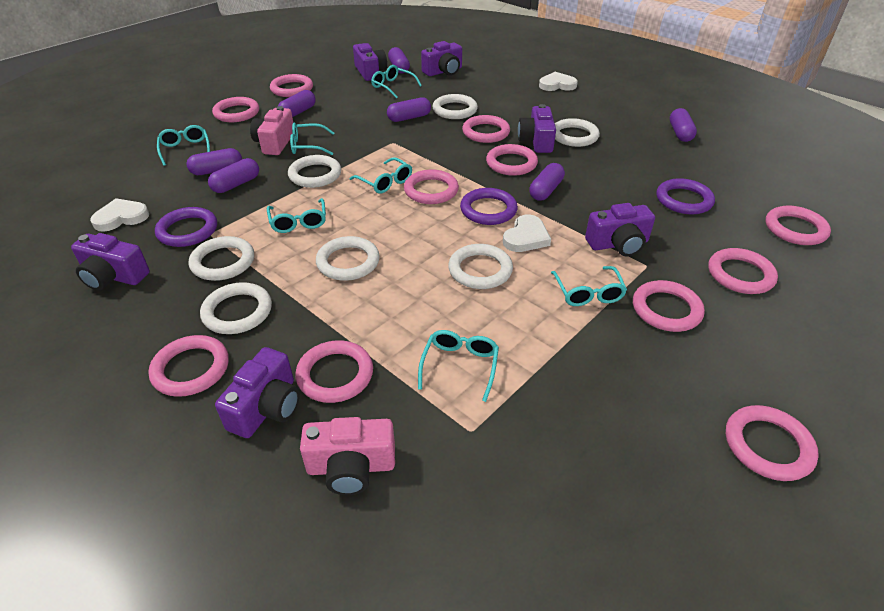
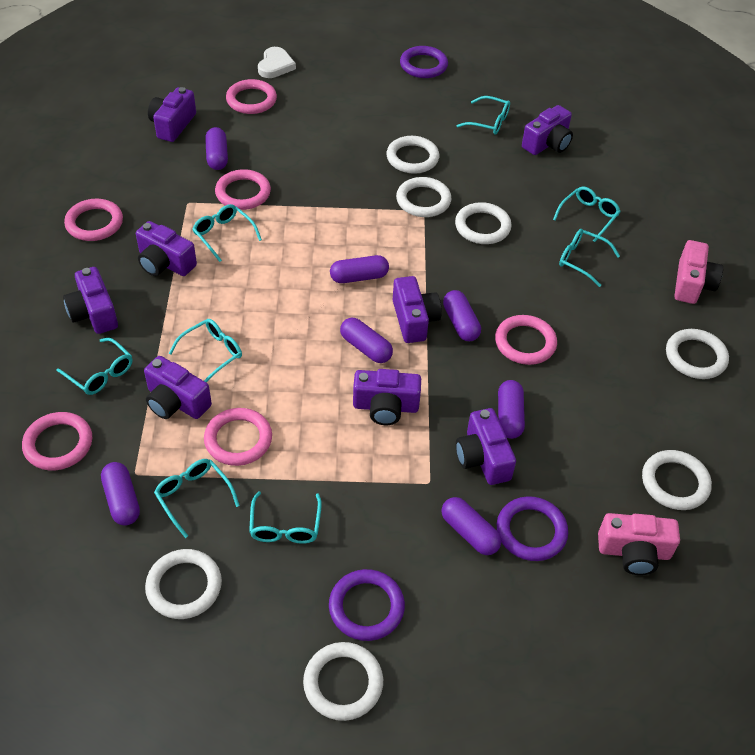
pink ring: 11 -> 6
purple camera: 6 -> 8
turquoise glasses: 7 -> 8
white heart: 3 -> 1

